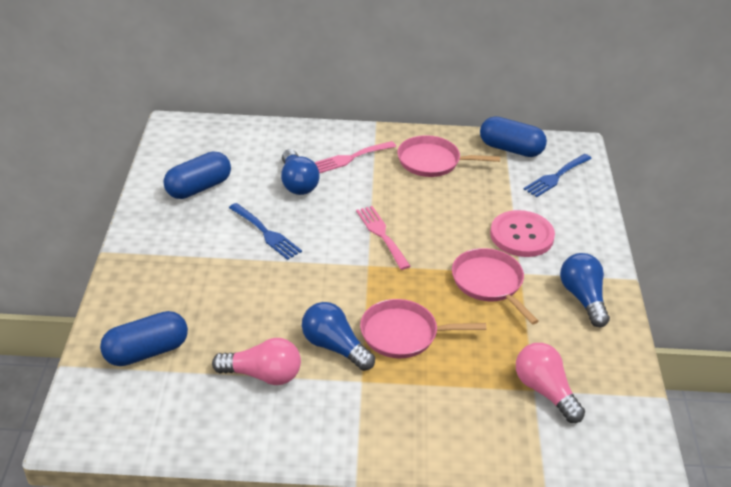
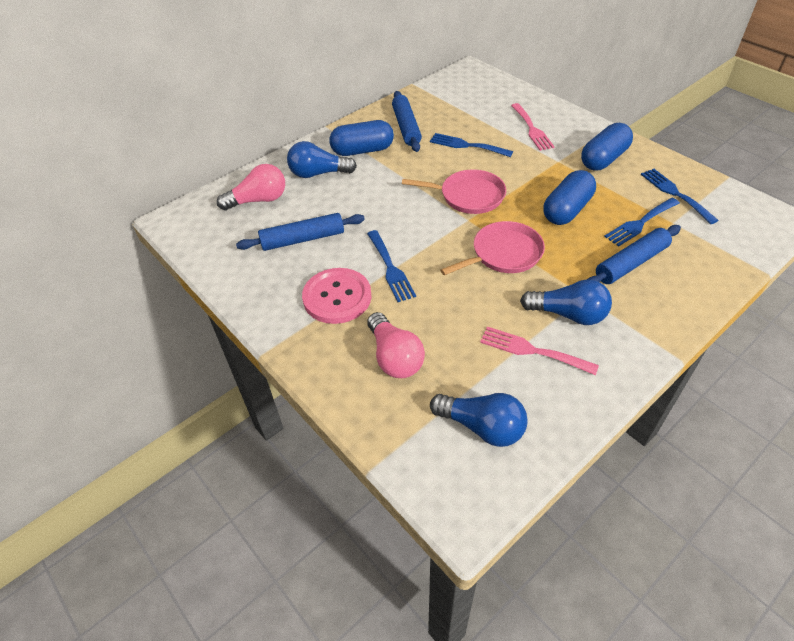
blue fork: 2 -> 4
blue rolling pin: 0 -> 3
pink pan: 3 -> 2

